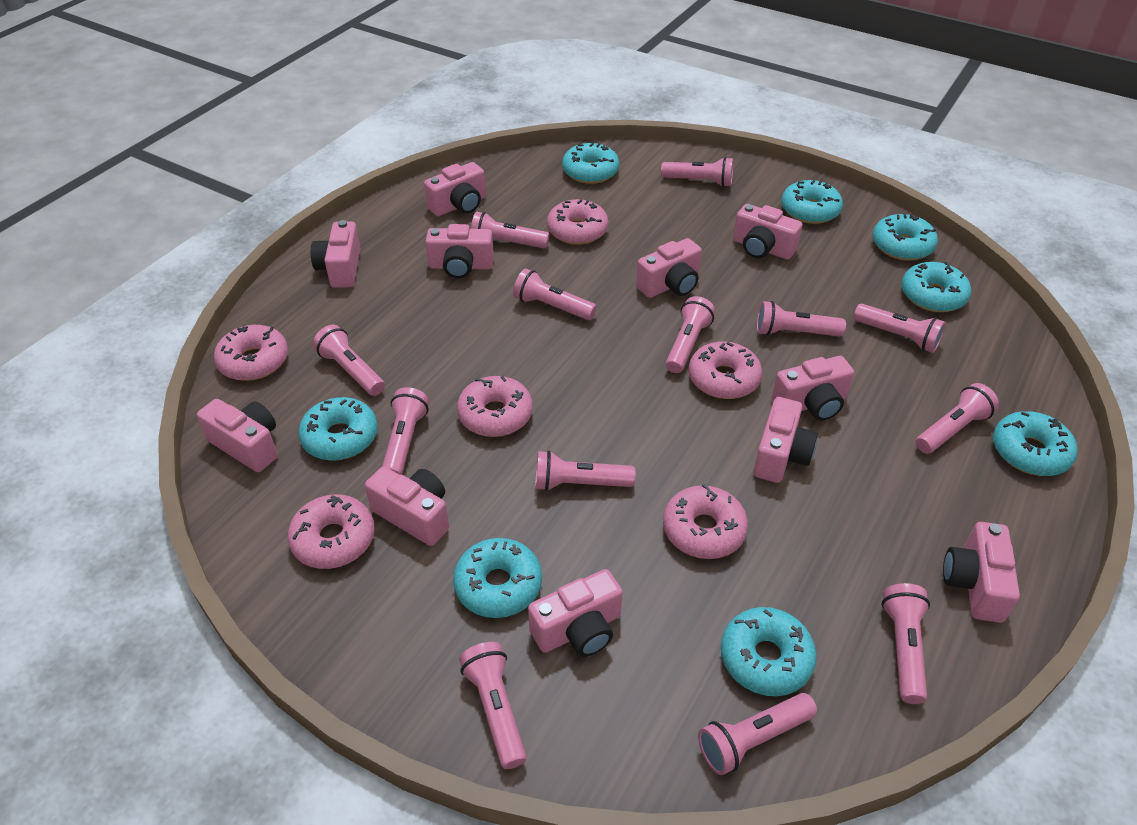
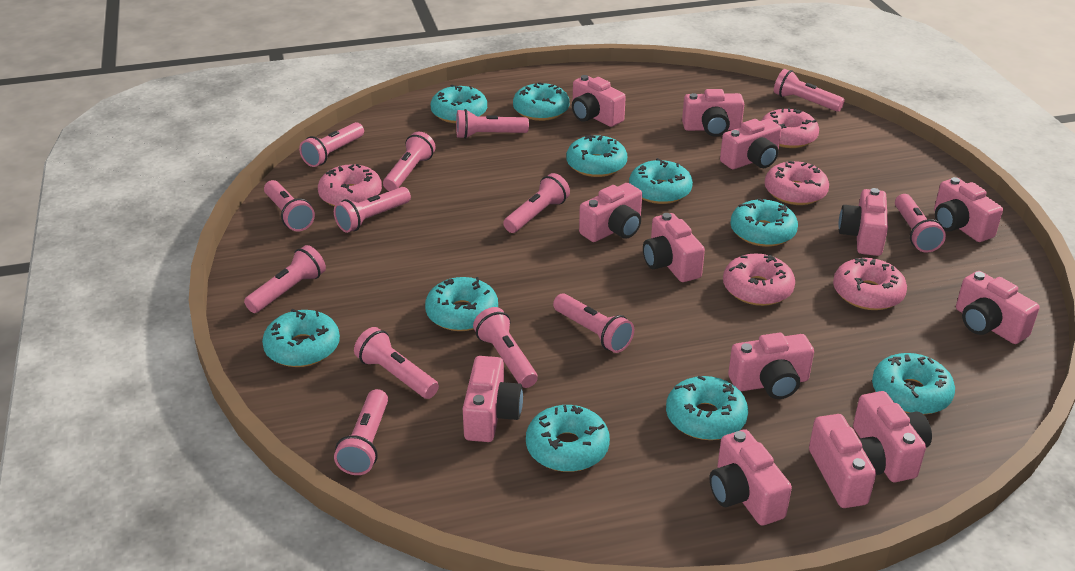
pink camera: 11 -> 13
pink donut: 6 -> 5
turquoise donut: 8 -> 10

